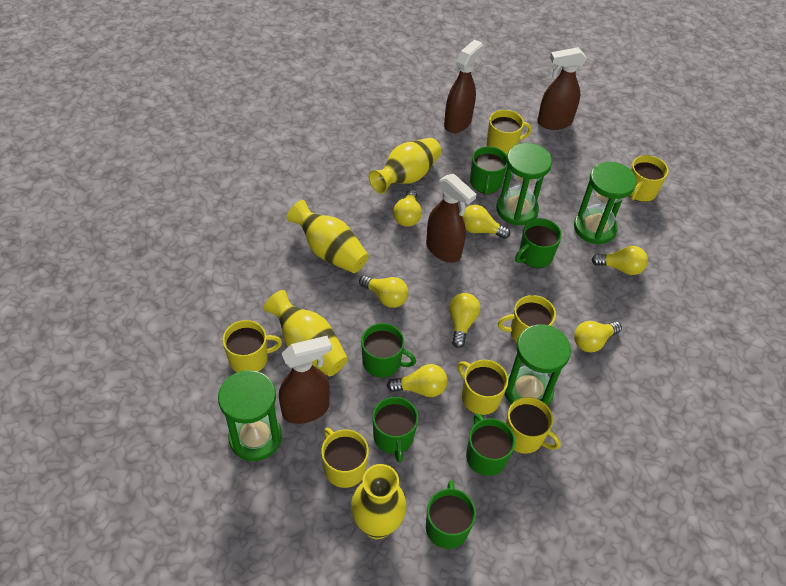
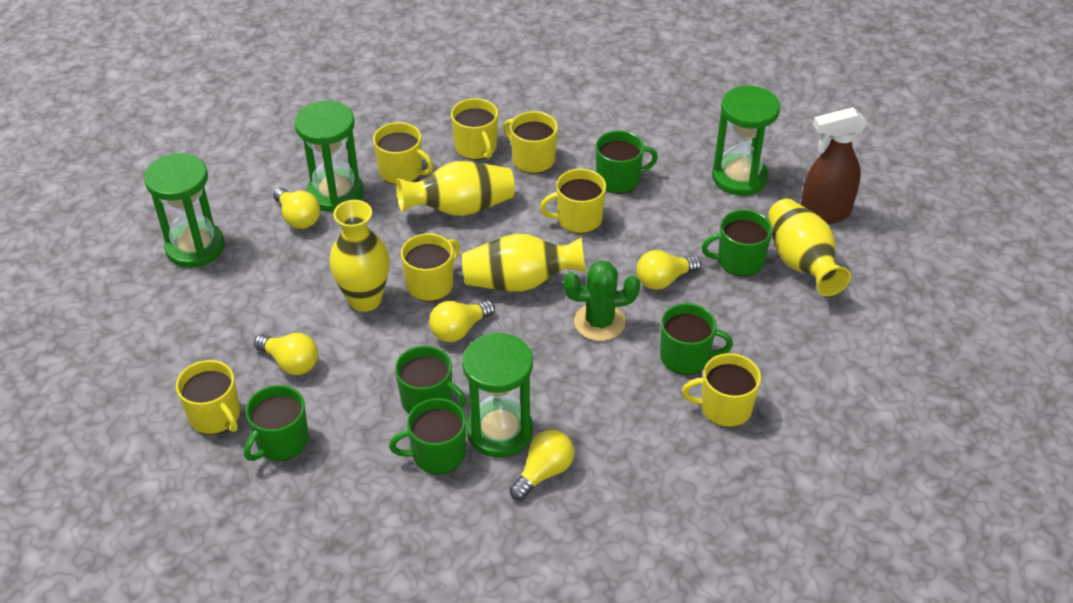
brown spray bottle: 4 -> 1
green cactus: 0 -> 1
yellow light bulb: 7 -> 5

